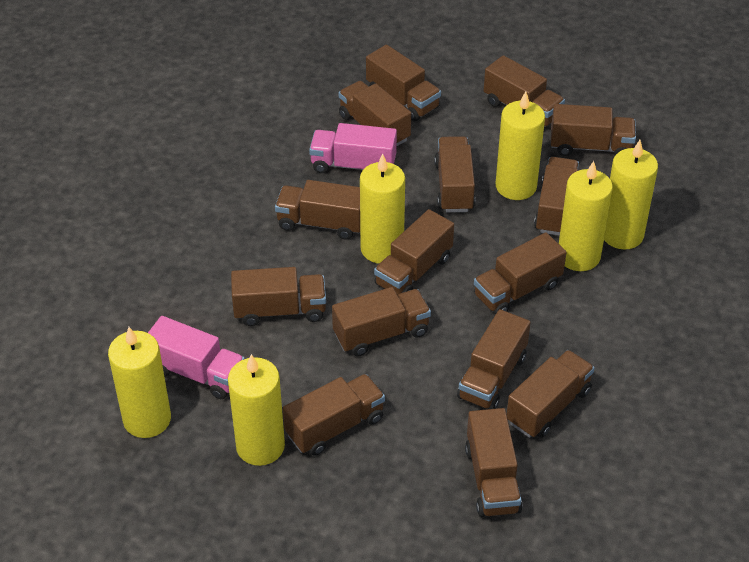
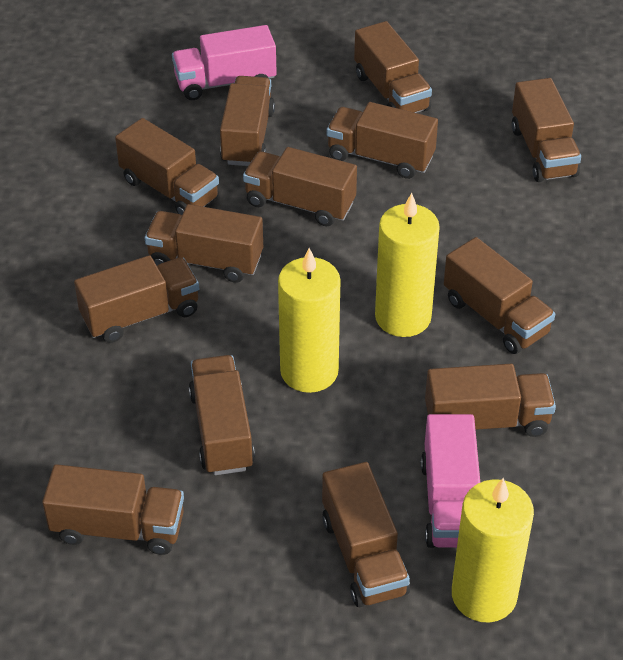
brown truck: 15 -> 13
yellow candle: 6 -> 3

